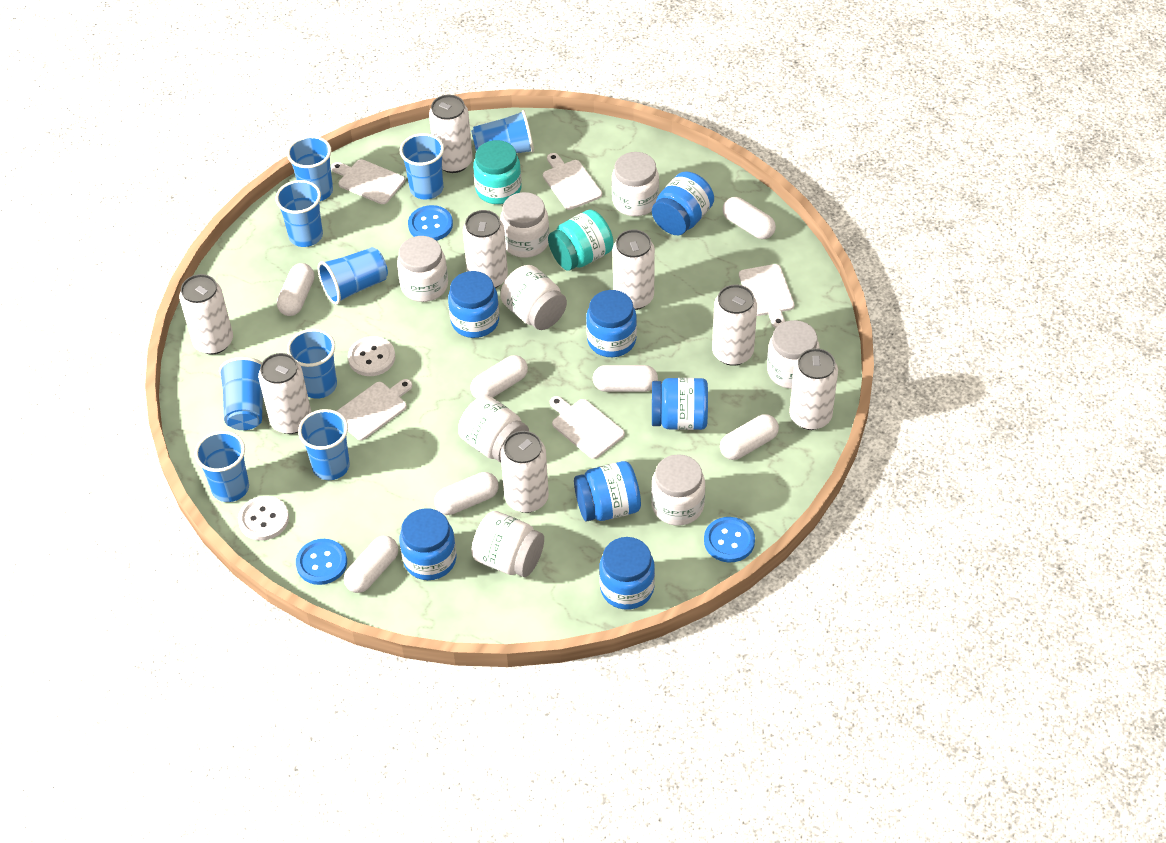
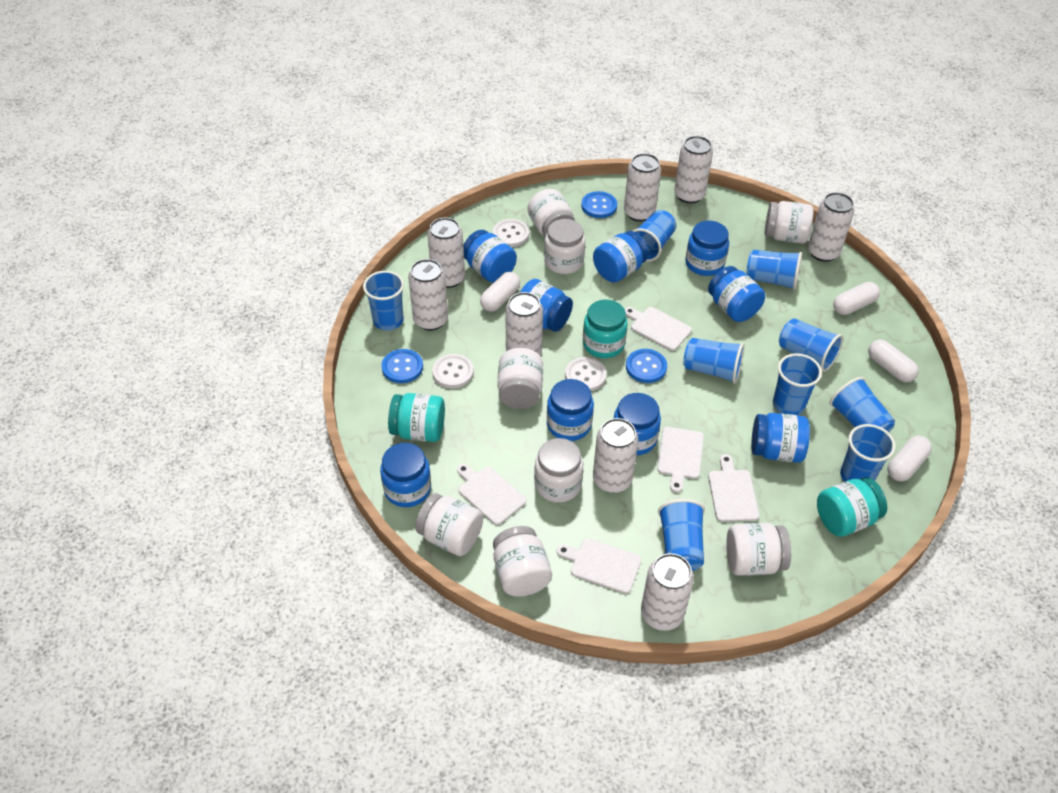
blue jar: 7 -> 9
turquoise jar: 2 -> 3
white button: 2 -> 3
white capsule: 7 -> 4

